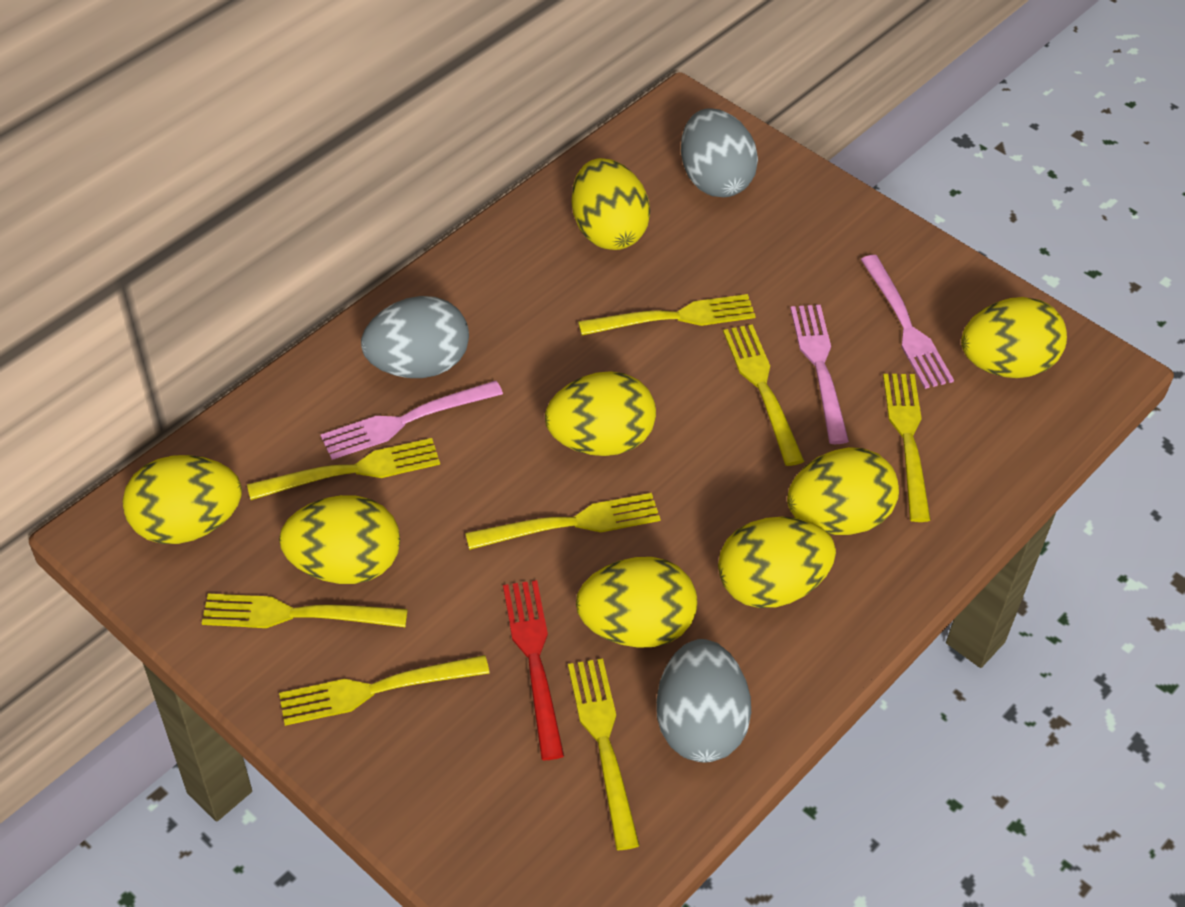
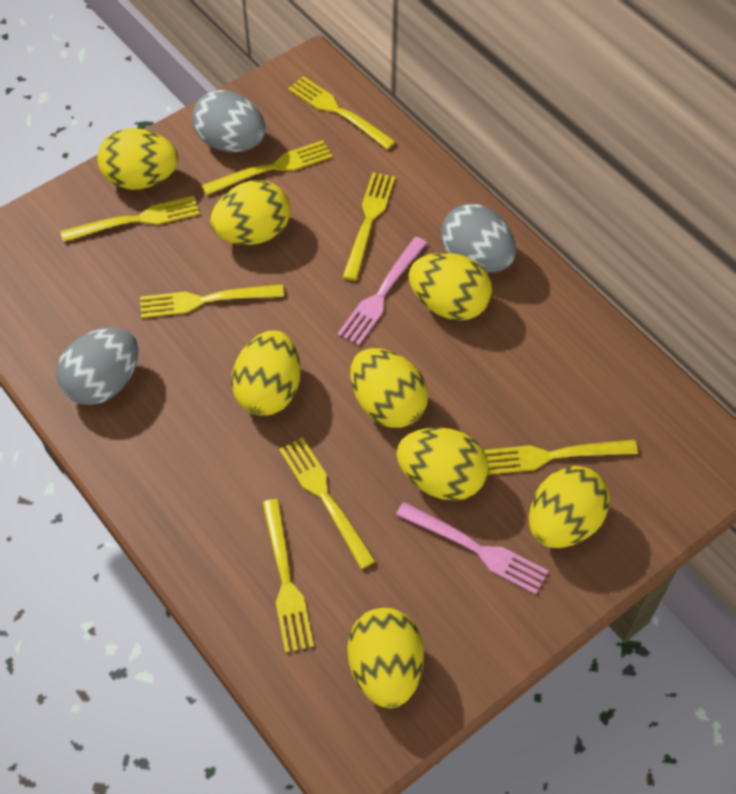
pink fork: 3 -> 2
red fork: 1 -> 0

